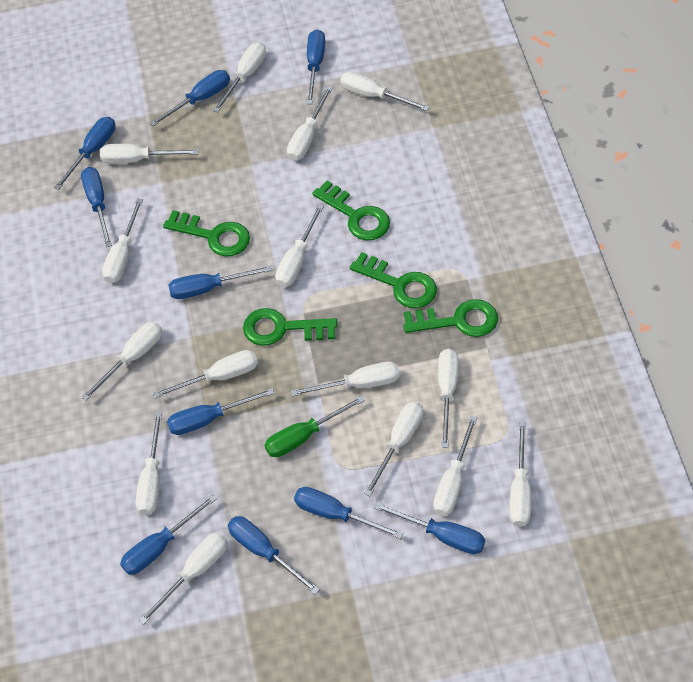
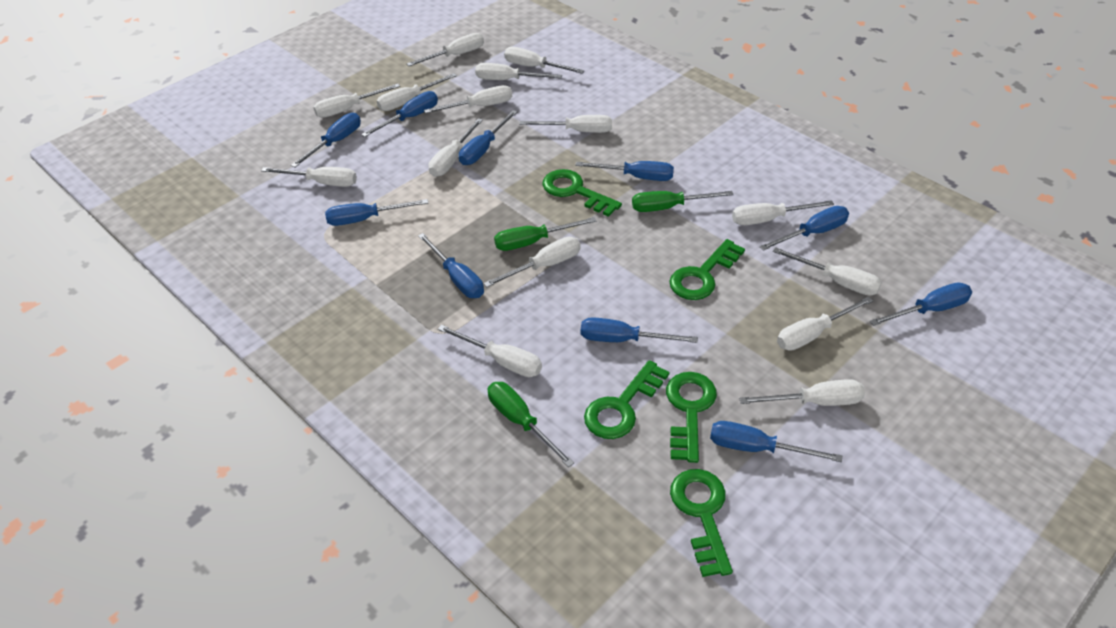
green screwdriver: 1 -> 3

